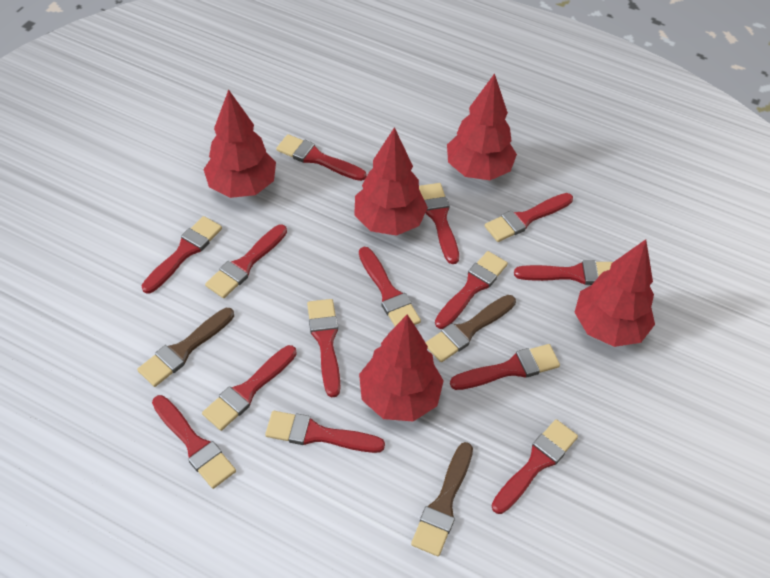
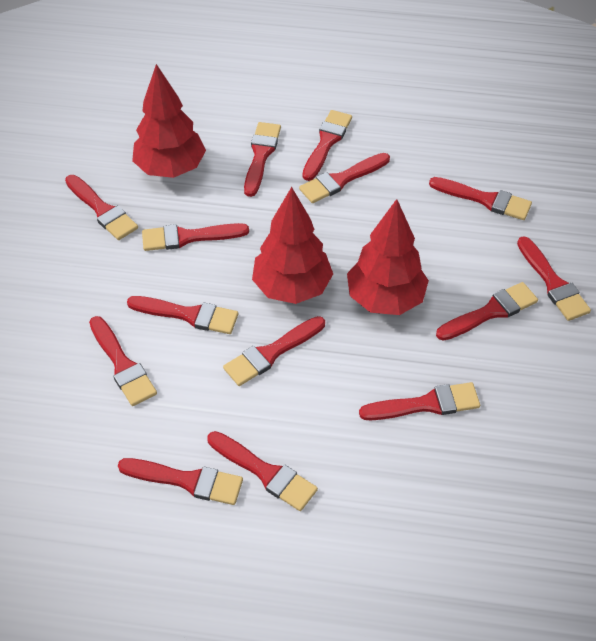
brown brush: 3 -> 0
red tree: 5 -> 3

